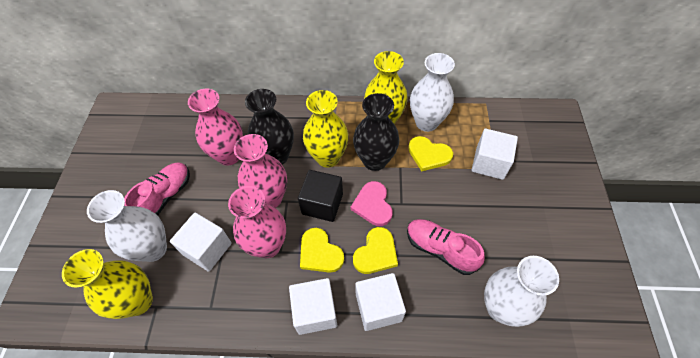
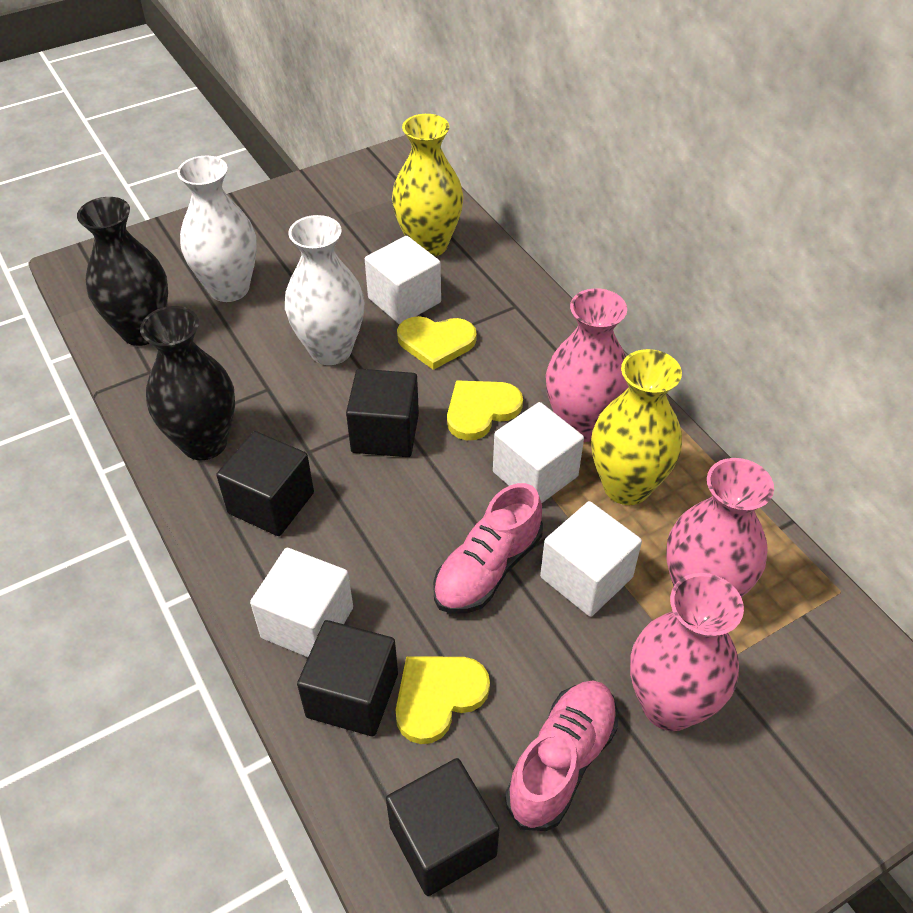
black cube: 1 -> 4
pink heart: 1 -> 0
white vase: 3 -> 2
yellow vase: 3 -> 2

